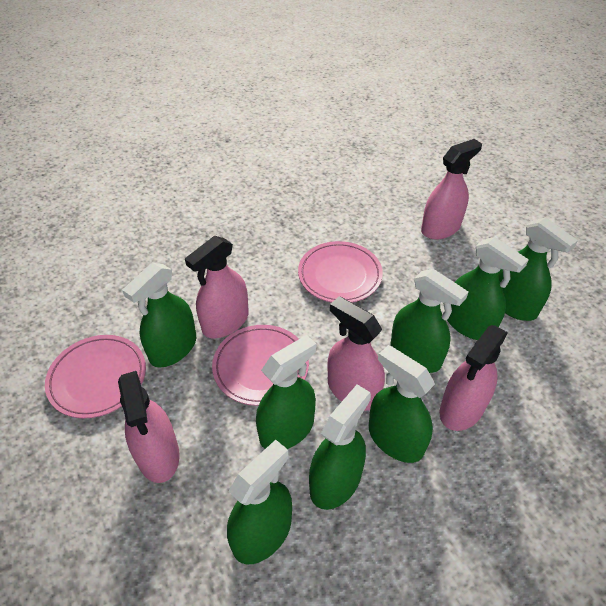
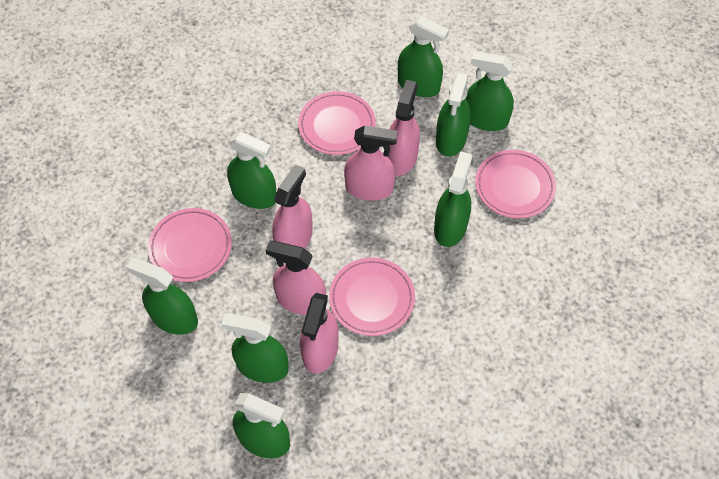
pink plate: 3 -> 4

